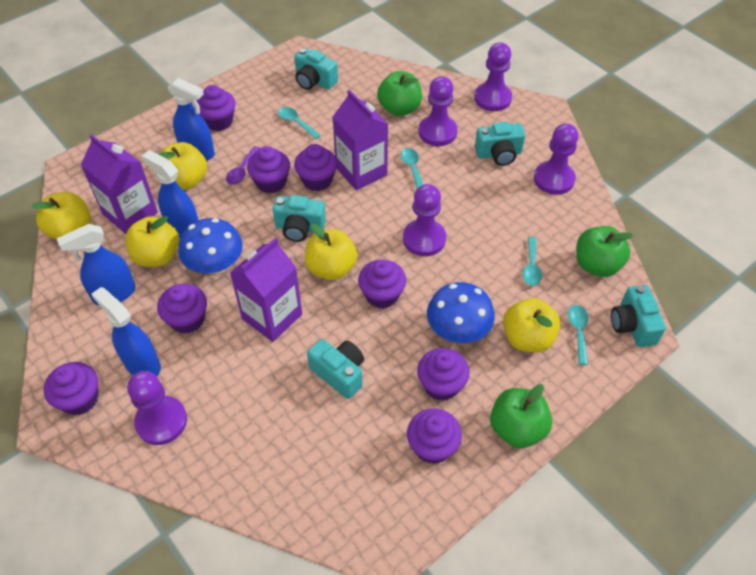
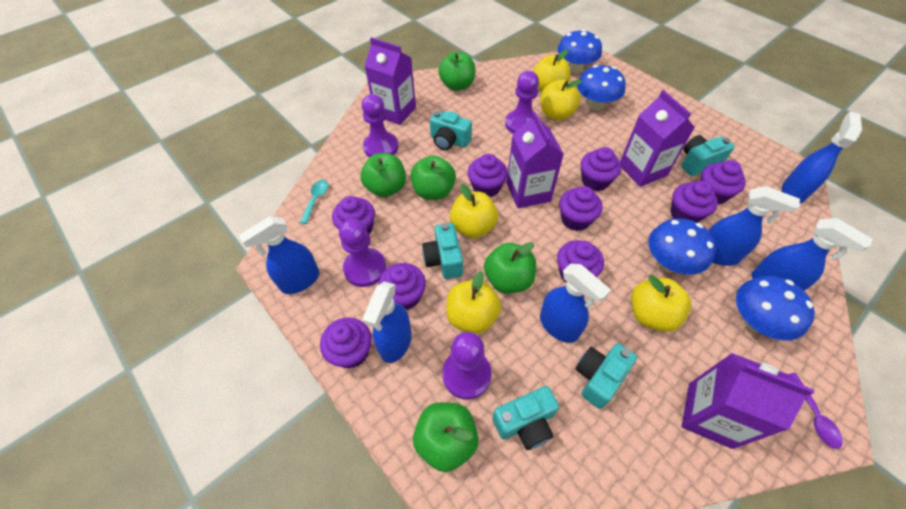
blue mushroom: 2 -> 4
blue spray bottle: 4 -> 6
green apple: 3 -> 5
purple carton: 3 -> 4
purple cupcake: 8 -> 9
purple pawn: 5 -> 4
turquoise spoon: 4 -> 1

